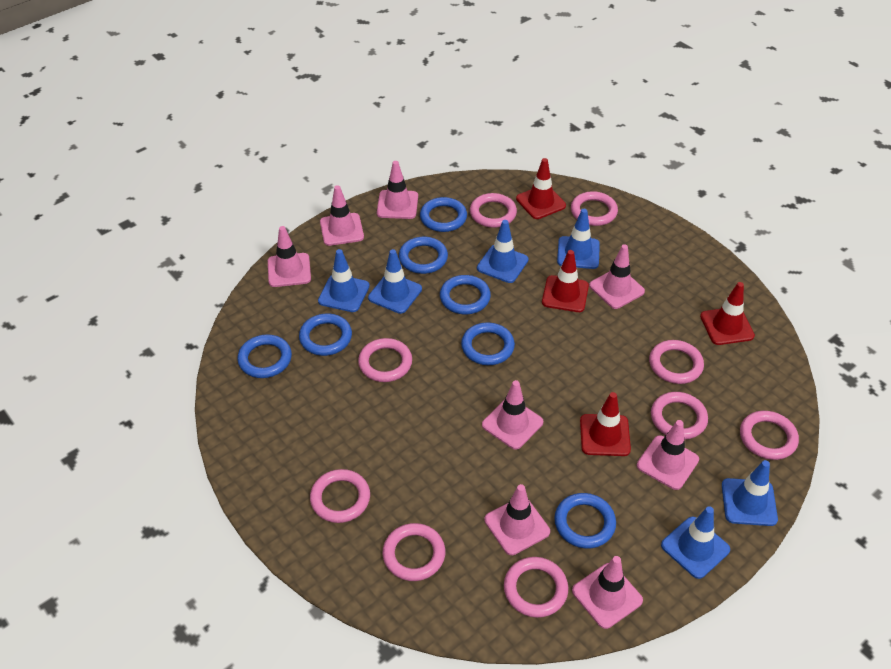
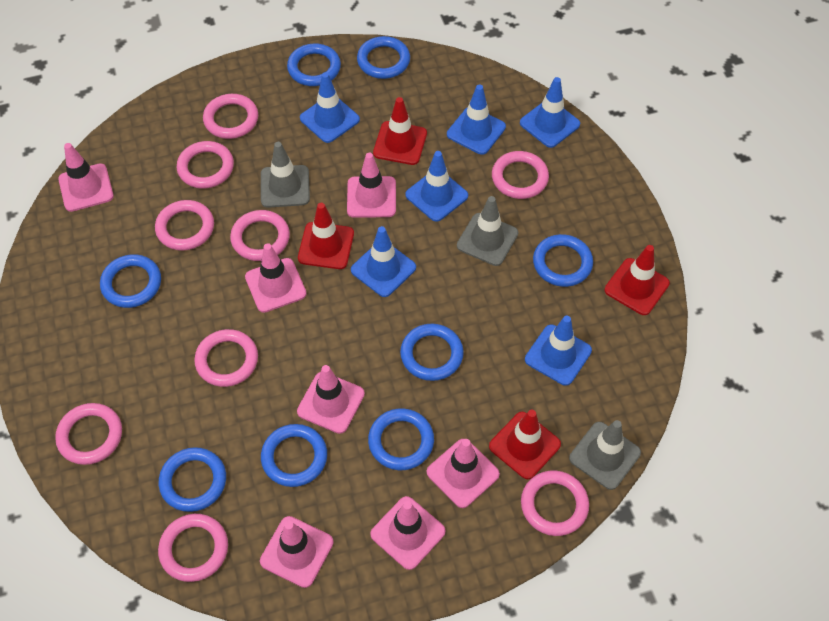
blue ring: 7 -> 8
grey traffic cone: 0 -> 3
pink traffic cone: 8 -> 7

